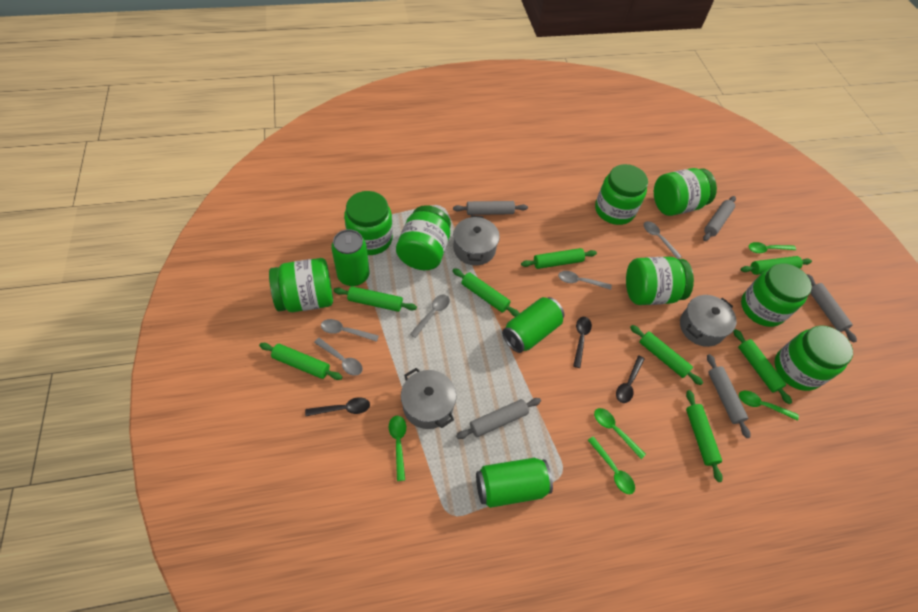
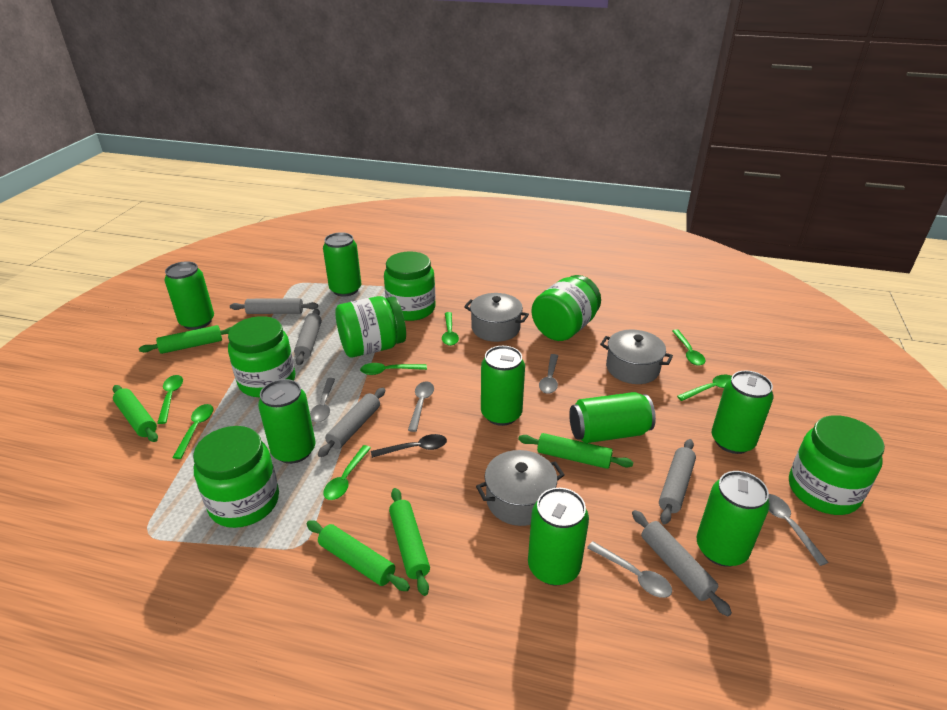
black spoon: 3 -> 1
green can: 3 -> 8
green jar: 8 -> 6
green rolling pin: 8 -> 5
green spoon: 5 -> 7

